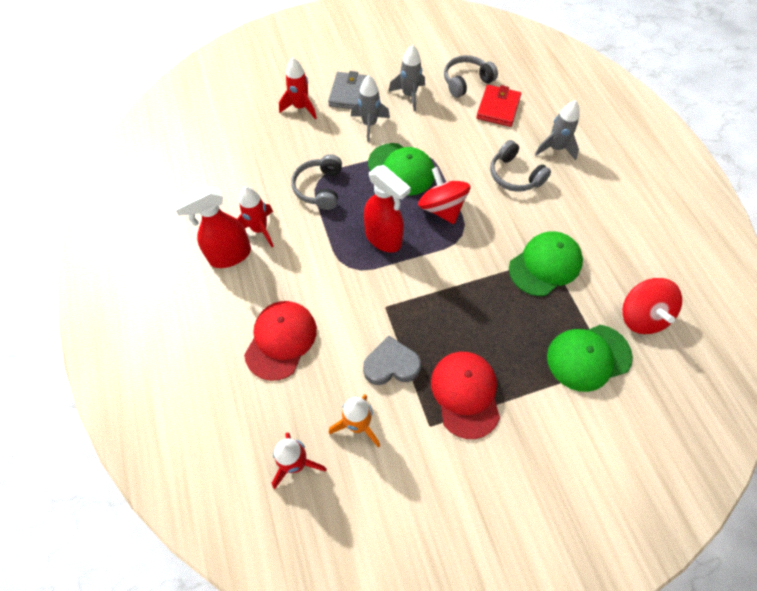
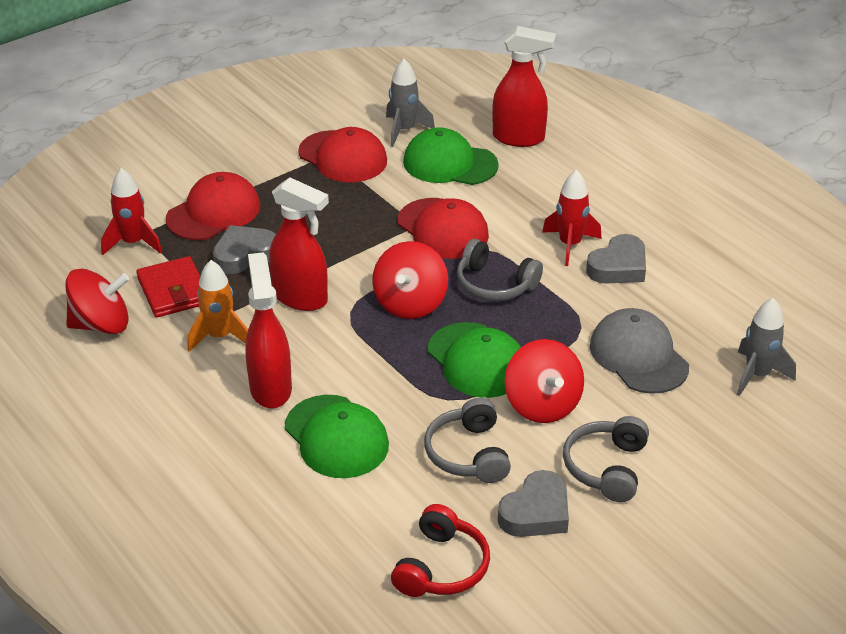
grey cap: 0 -> 1
grey heart: 1 -> 3
grey rocket: 3 -> 2
grey wallet: 1 -> 0
red cap: 2 -> 3
red headphones: 0 -> 1
red rocket: 3 -> 2
red spinning top: 2 -> 3
red spray bottle: 2 -> 3

